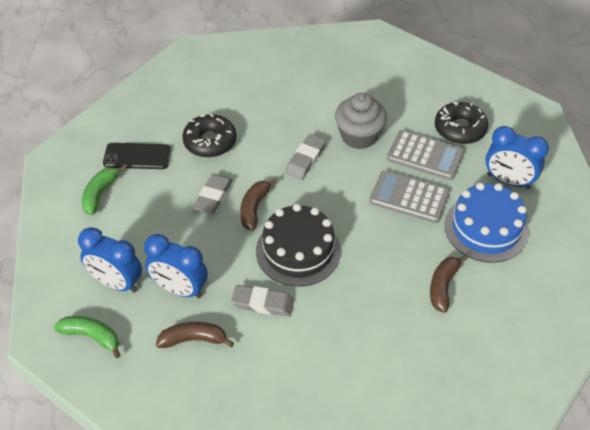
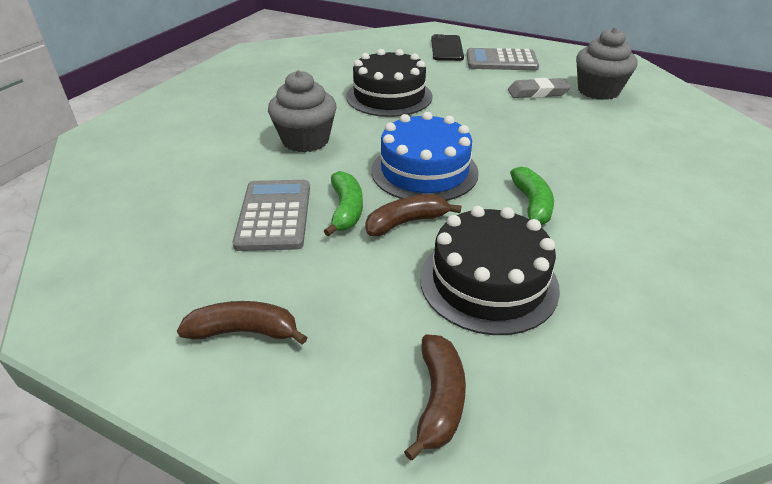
black cake: 1 -> 2
black donut: 2 -> 0
blue clock: 3 -> 0
grey cupcake: 1 -> 2
grey eraser: 3 -> 1

